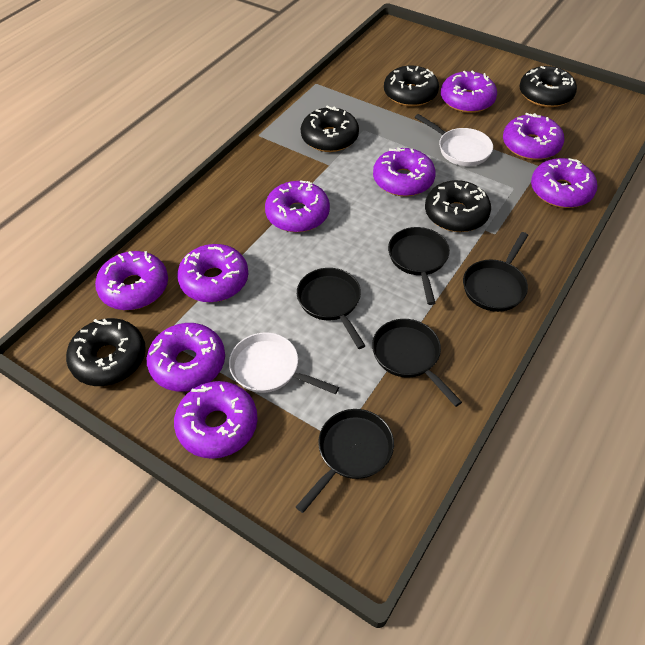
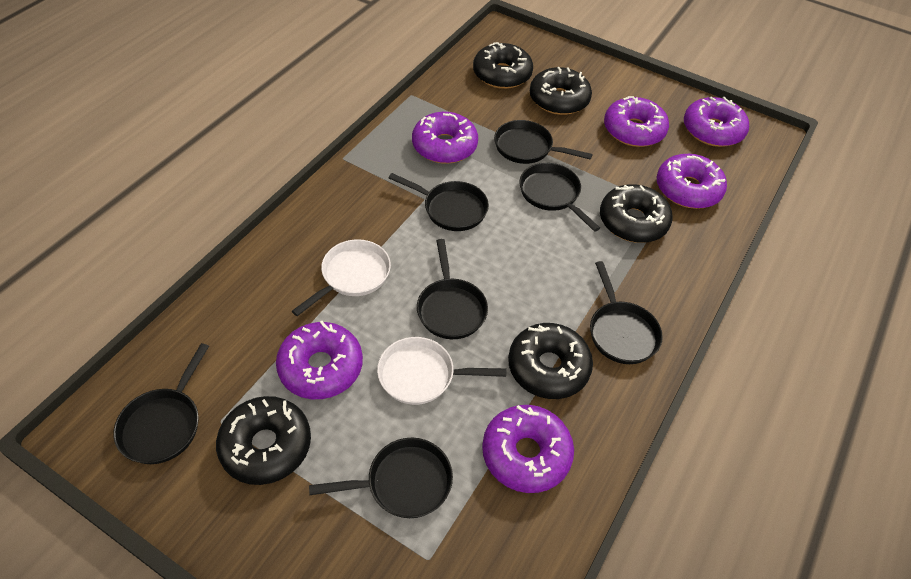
black pan: 5 -> 7
purple donut: 9 -> 6

